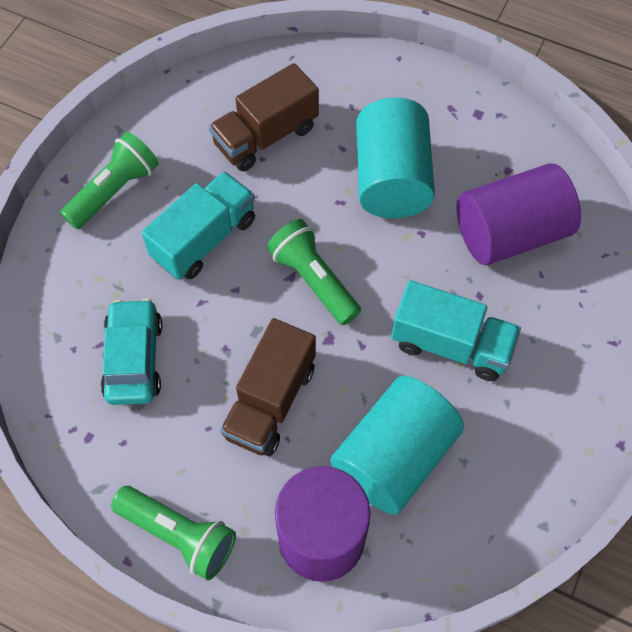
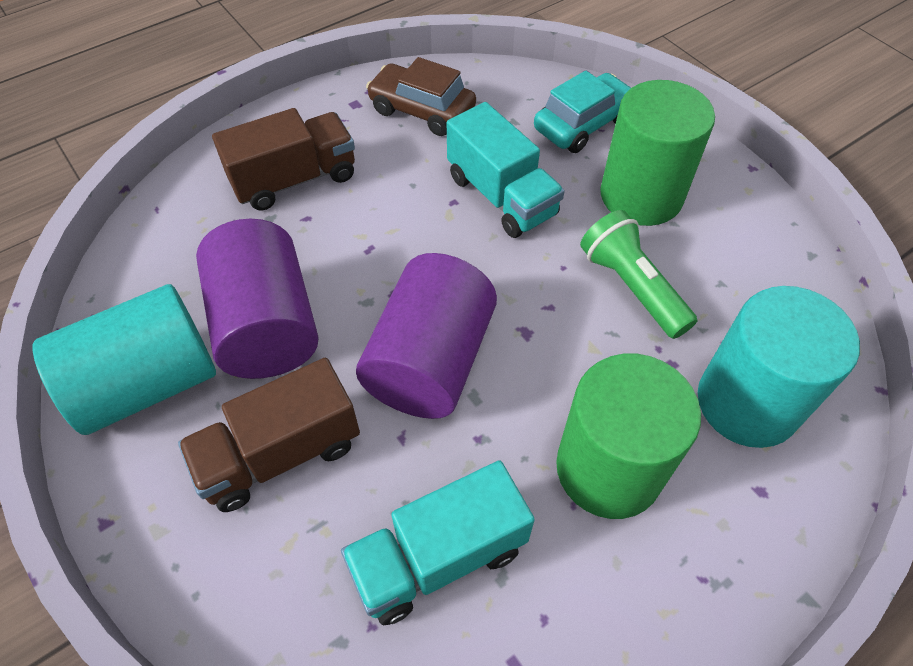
brown car: 0 -> 1
green cylinder: 0 -> 2
green flashlight: 3 -> 1

